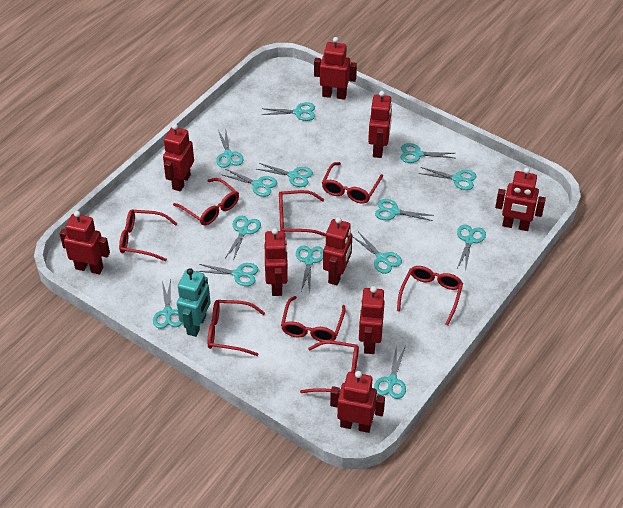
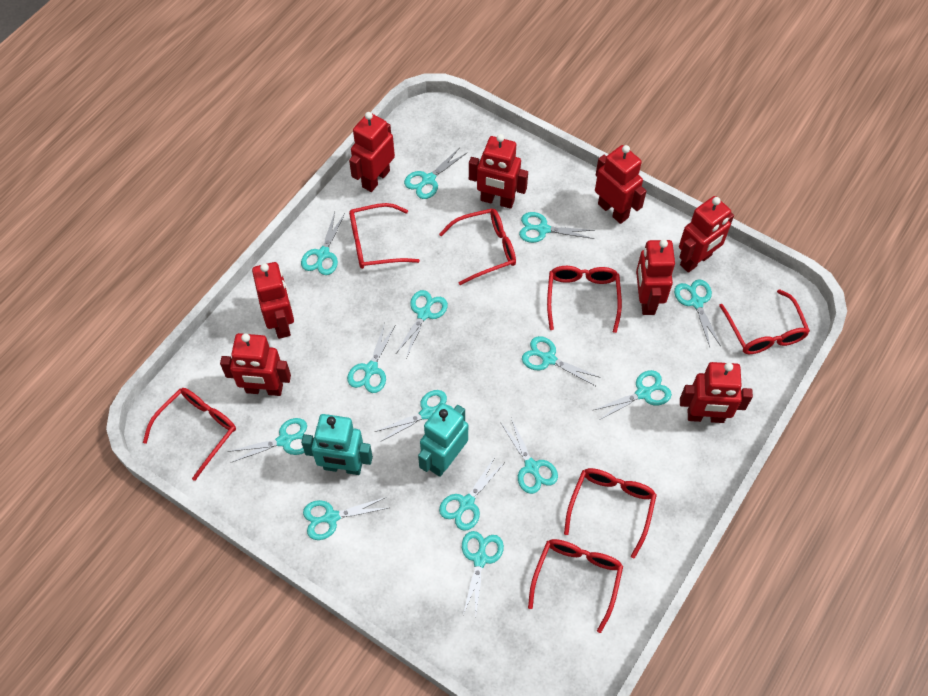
red glasses: 8 -> 7
red robot: 9 -> 8
turquoise robot: 1 -> 2

